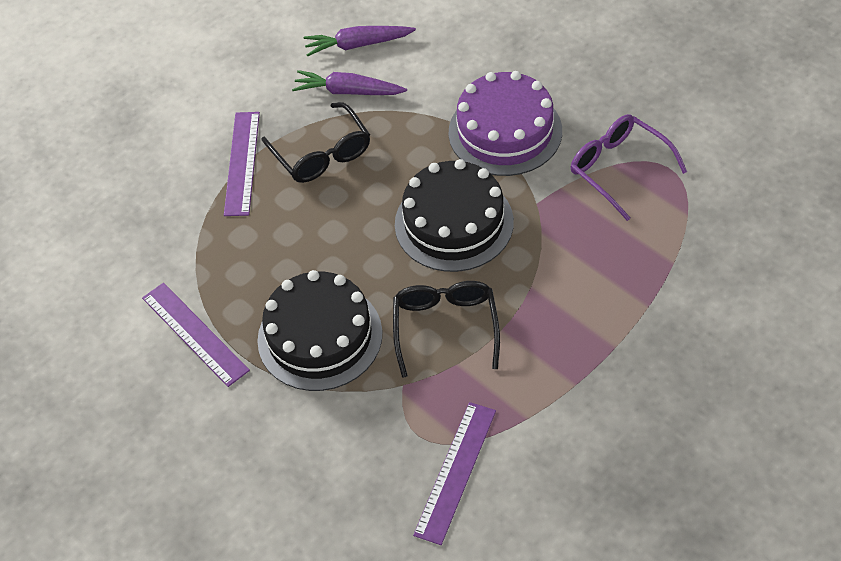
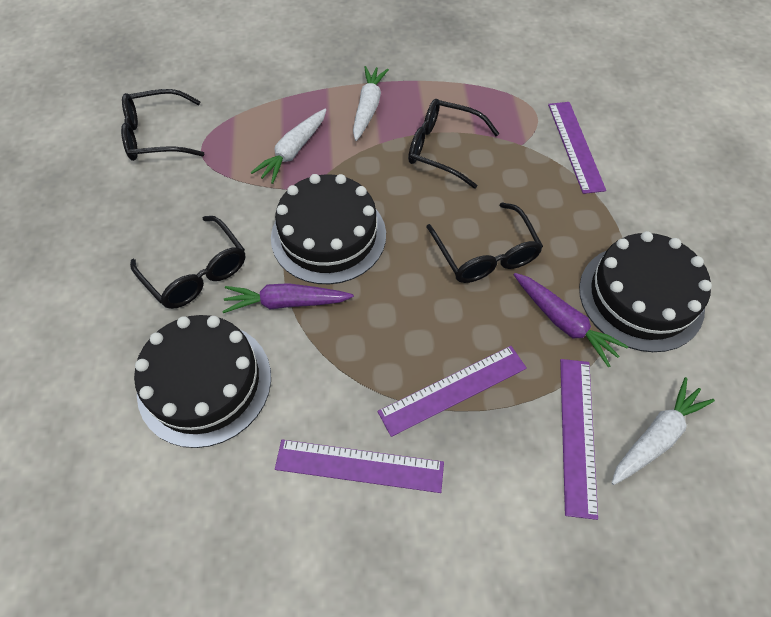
black cake: 2 -> 3
black glasses: 2 -> 4
purple cake: 1 -> 0
purple glasses: 1 -> 0
purple ruler: 3 -> 4
white carrot: 0 -> 3

